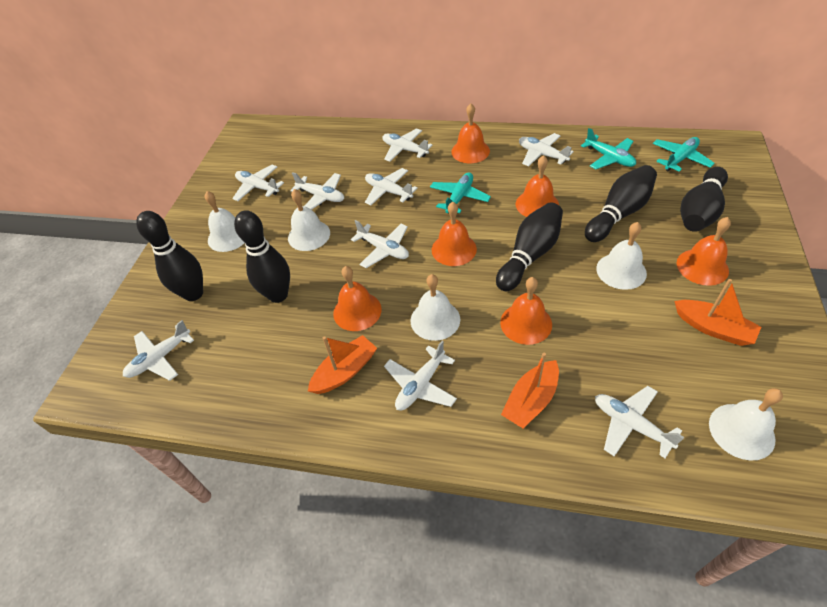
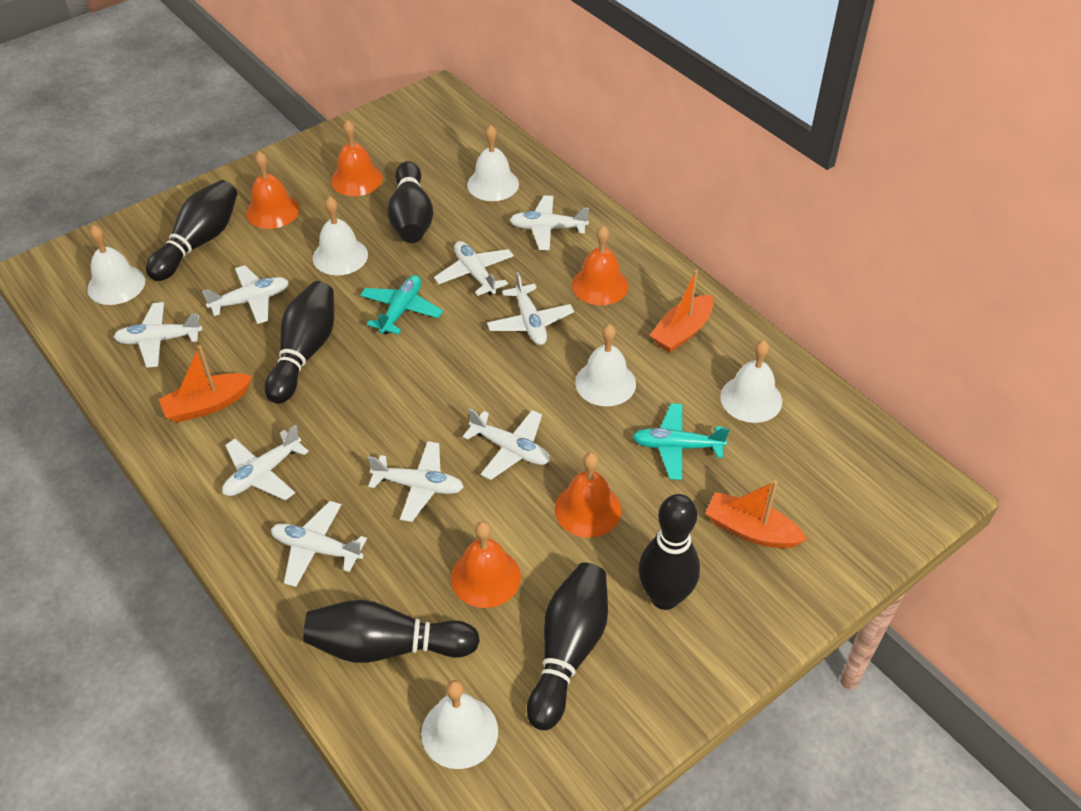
black bowling pin: 5 -> 6
orange bell: 6 -> 5
turquoise plane: 3 -> 2
white bell: 5 -> 6

